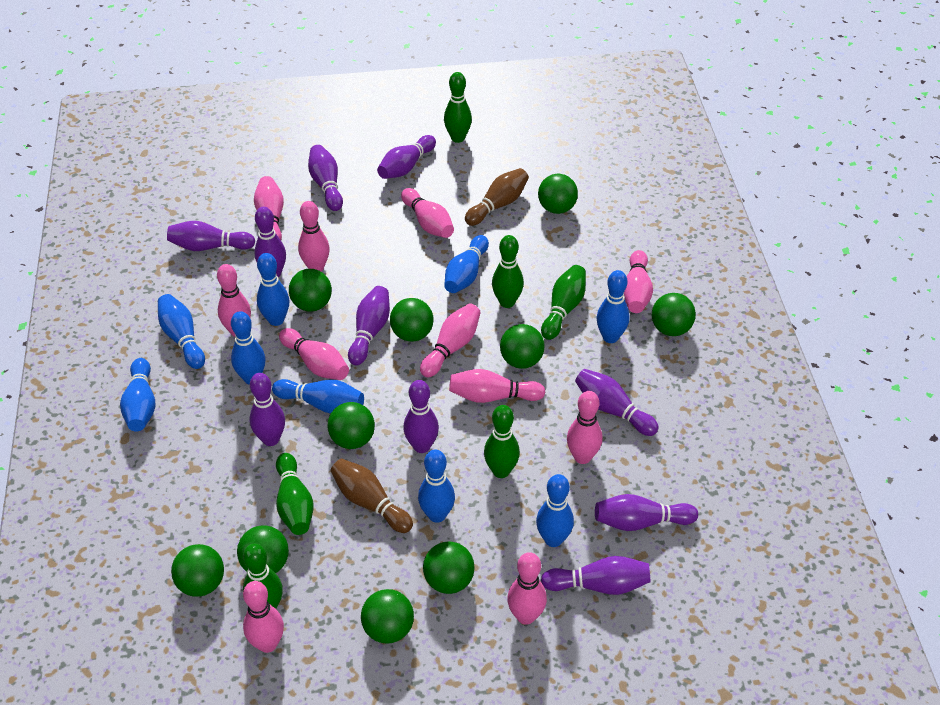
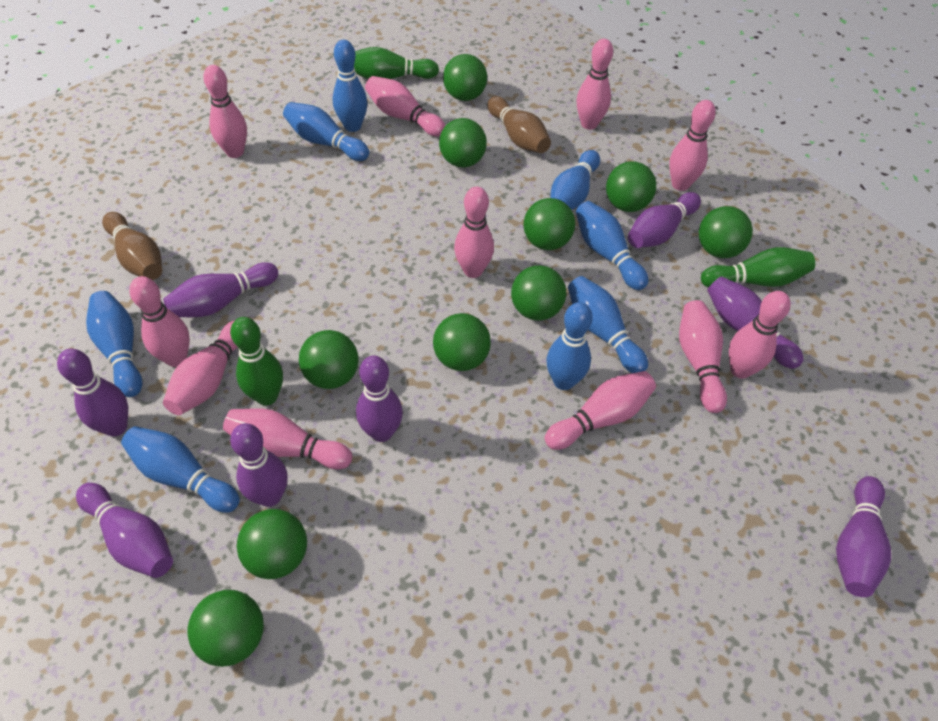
blue bowling pin: 9 -> 8
green bowling pin: 6 -> 3
purple bowling pin: 10 -> 8

